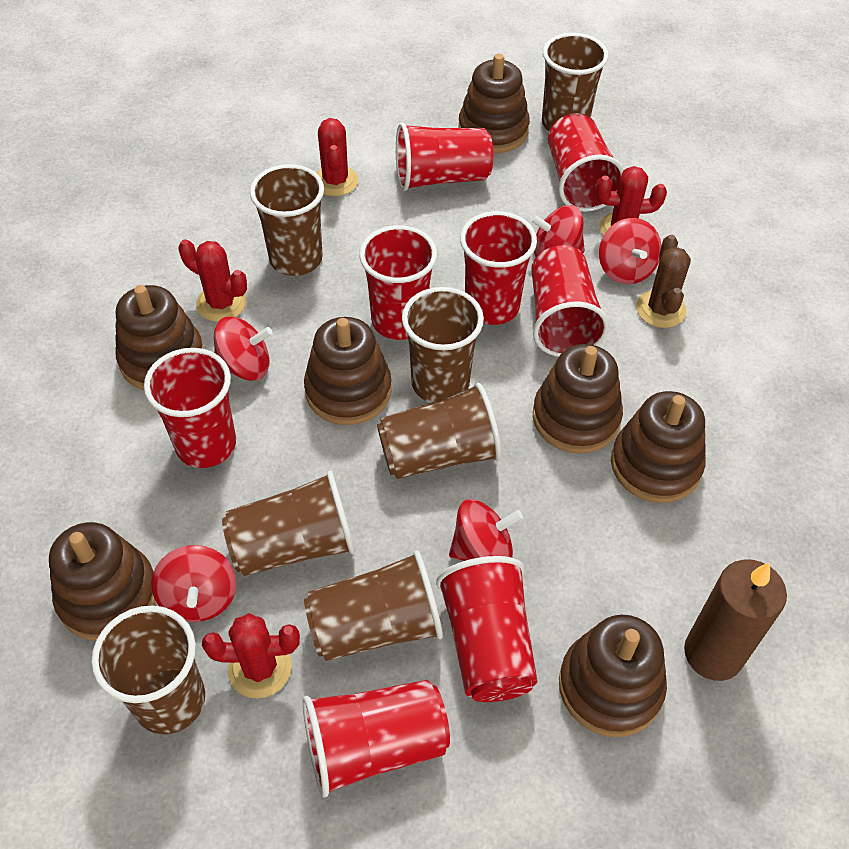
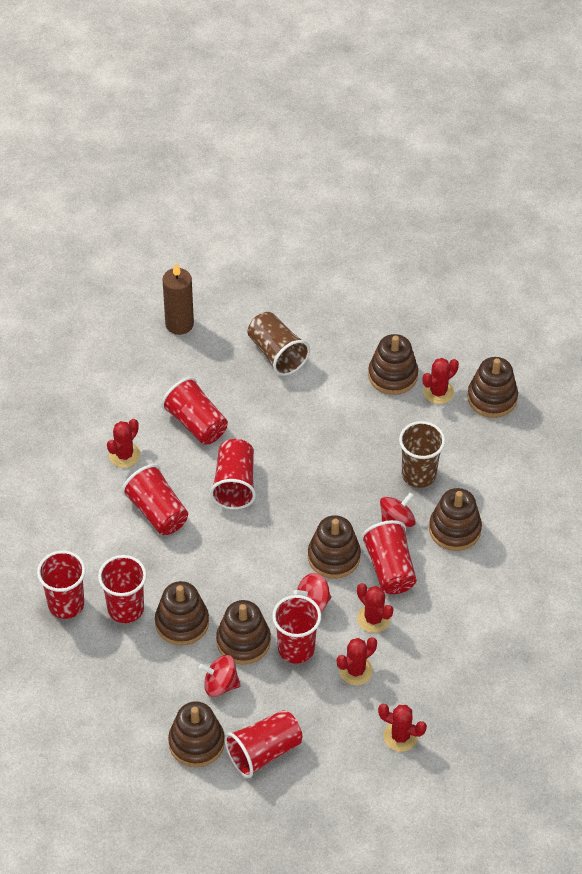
brown cactus: 1 -> 0
brown cup: 7 -> 2
red cactus: 4 -> 5
red spinning top: 5 -> 3

